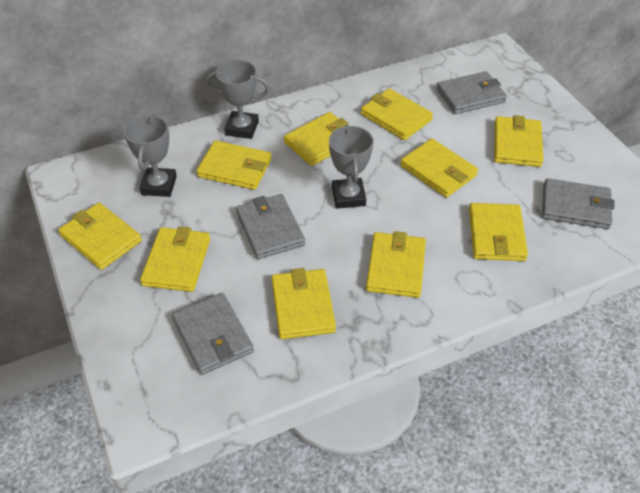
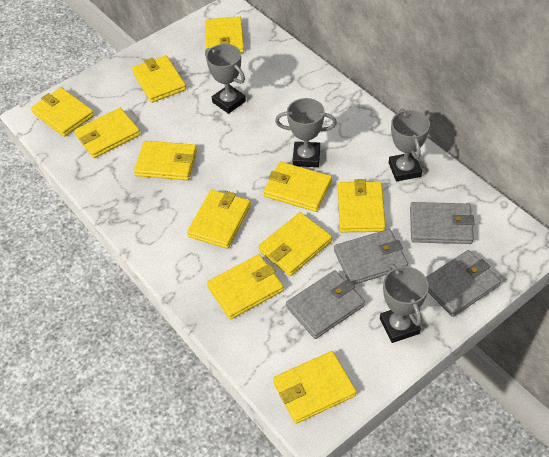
grey trophy: 3 -> 4
yellow wallet: 10 -> 11

